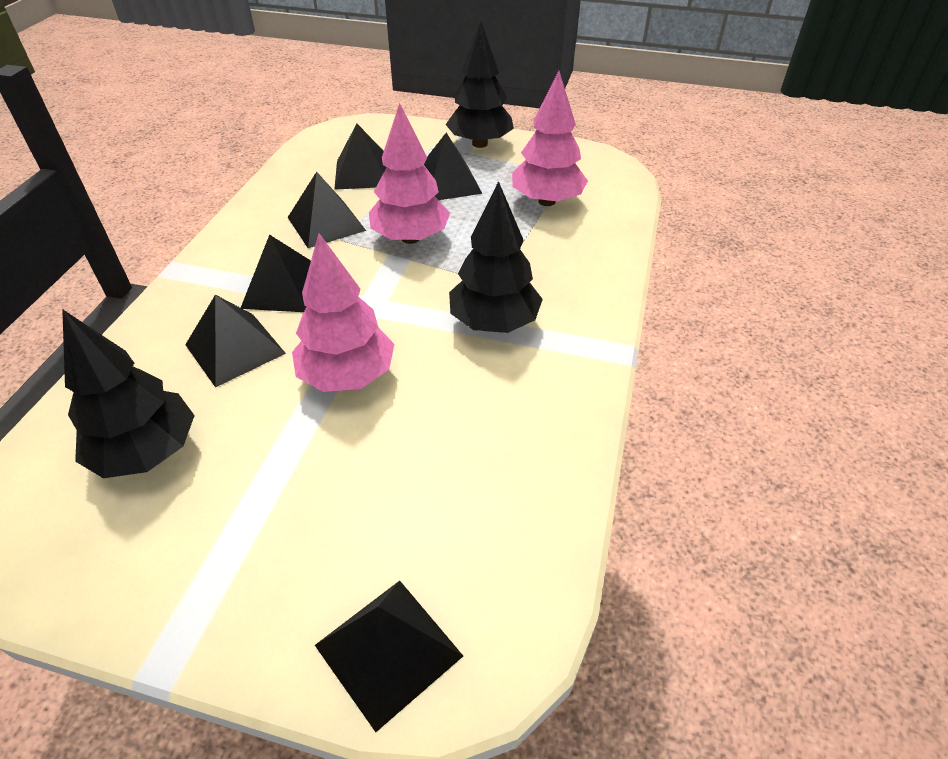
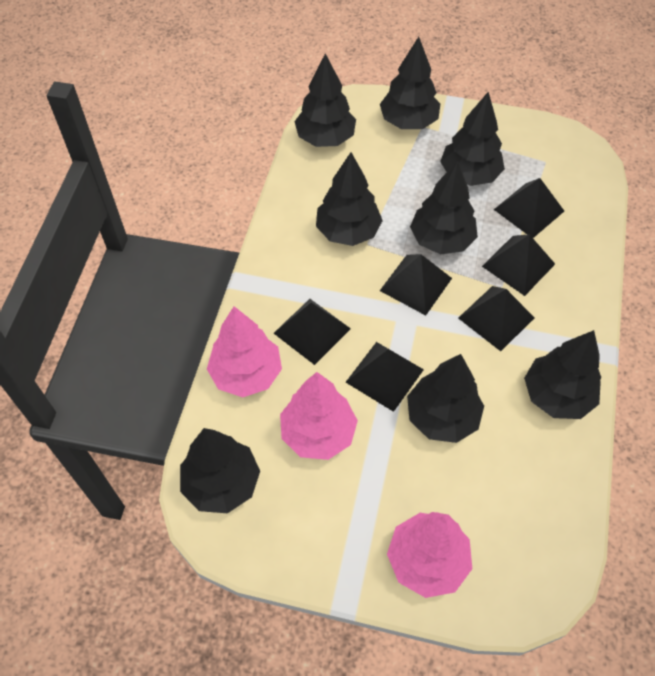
black tree: 3 -> 8

